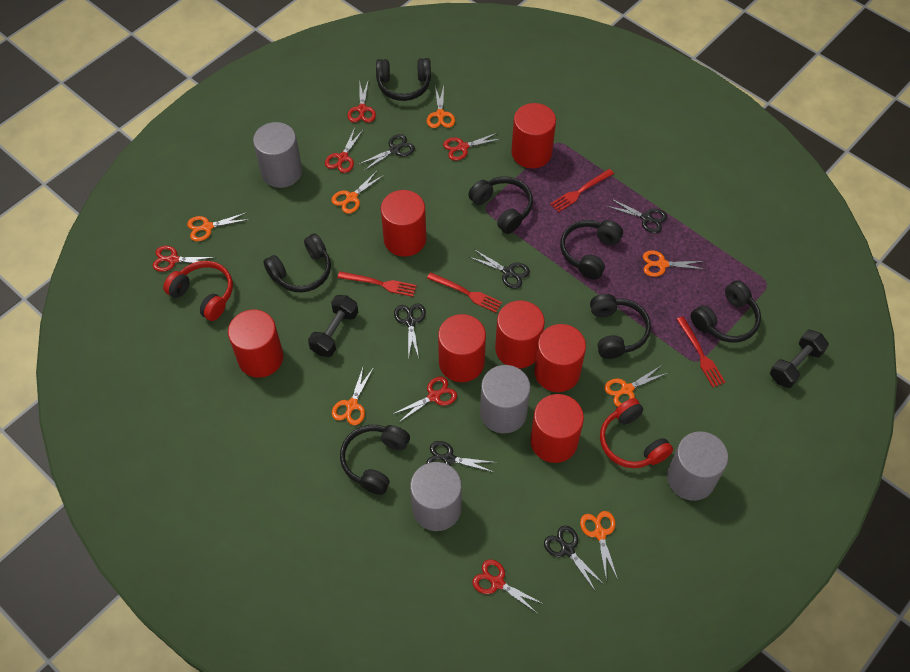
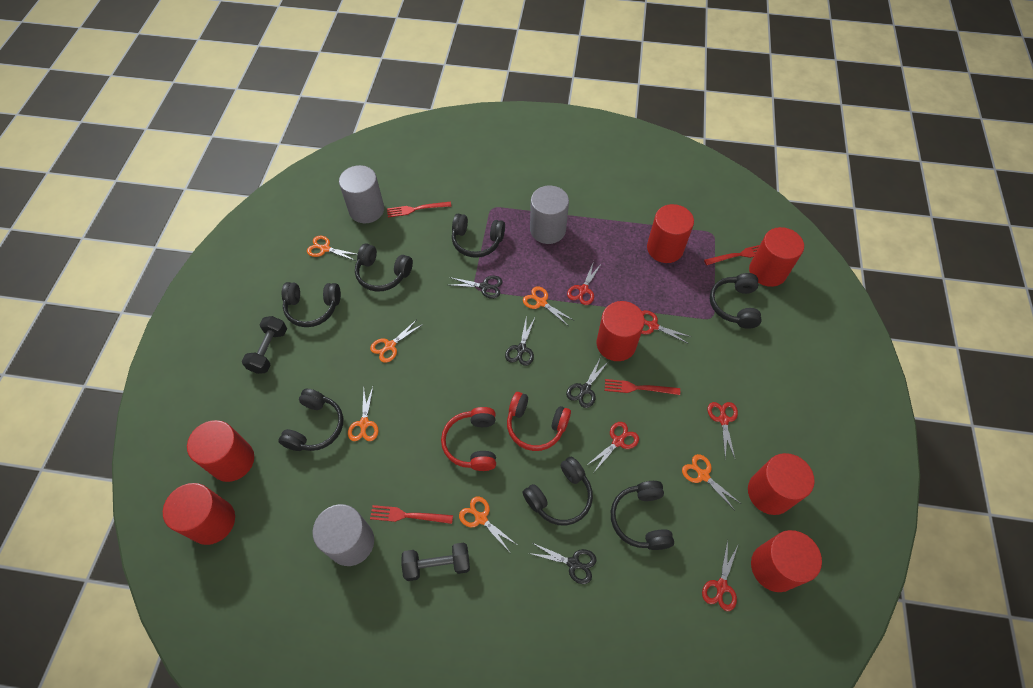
black scissors: 6 -> 4
grey cylinder: 4 -> 3
orange scissors: 7 -> 6
red scissors: 6 -> 5

